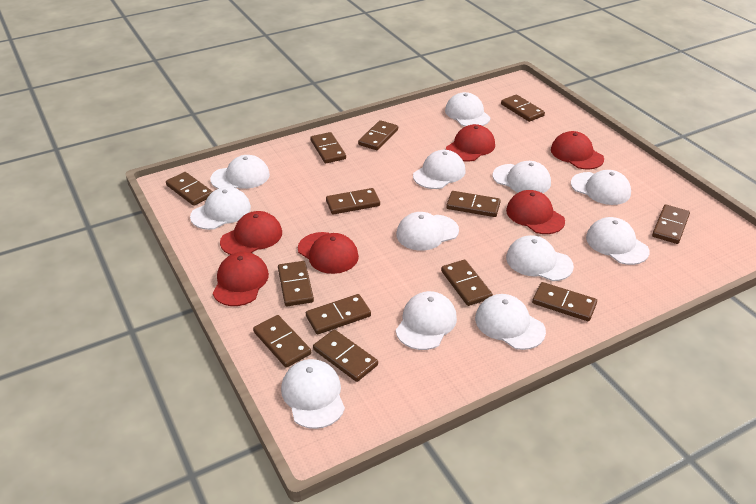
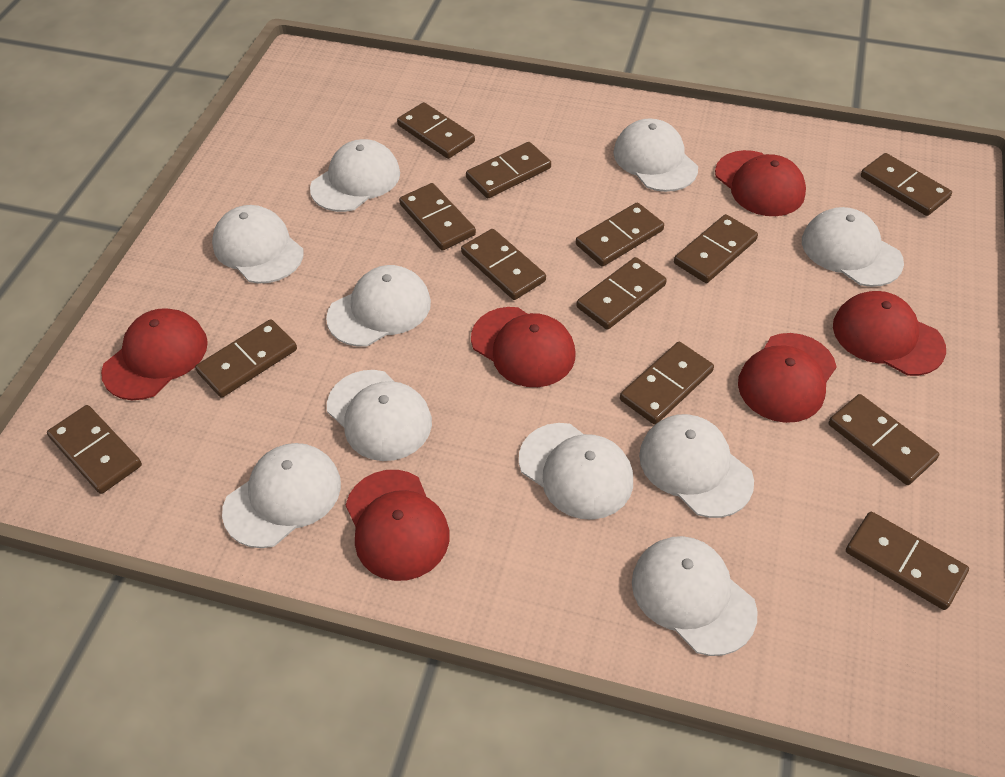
white cap: 12 -> 10

